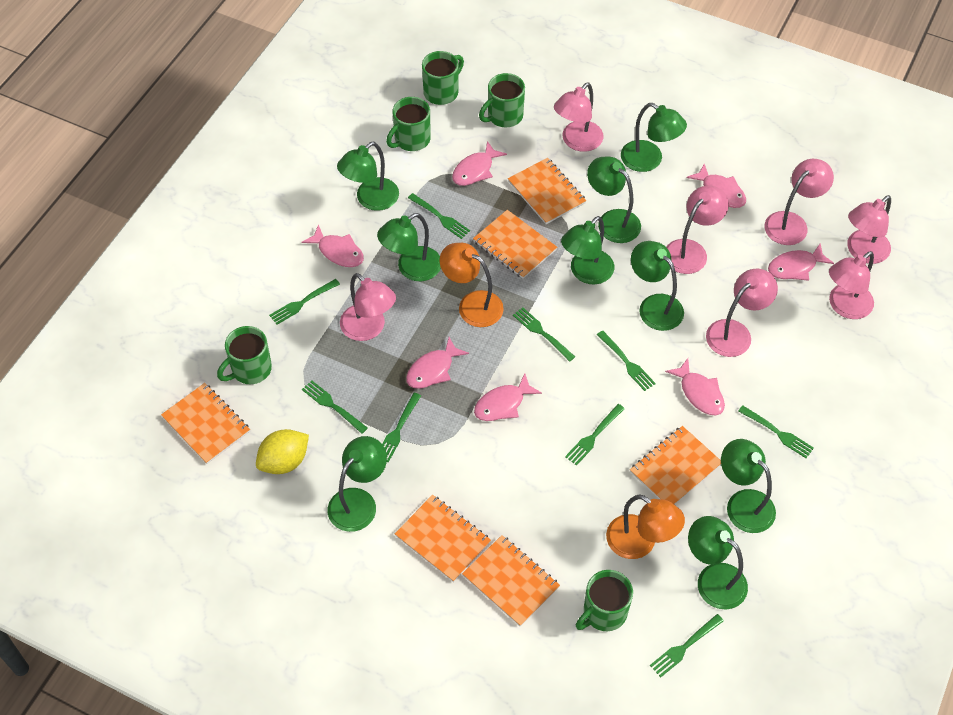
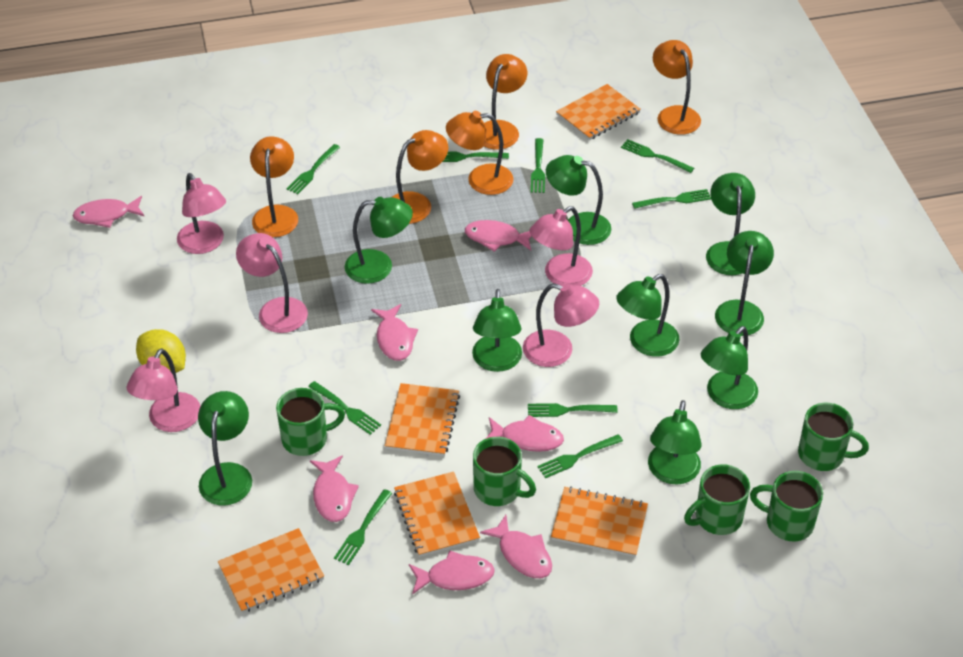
orange lamp: 2 -> 5
orange notebook: 6 -> 5
pink lamp: 7 -> 5

